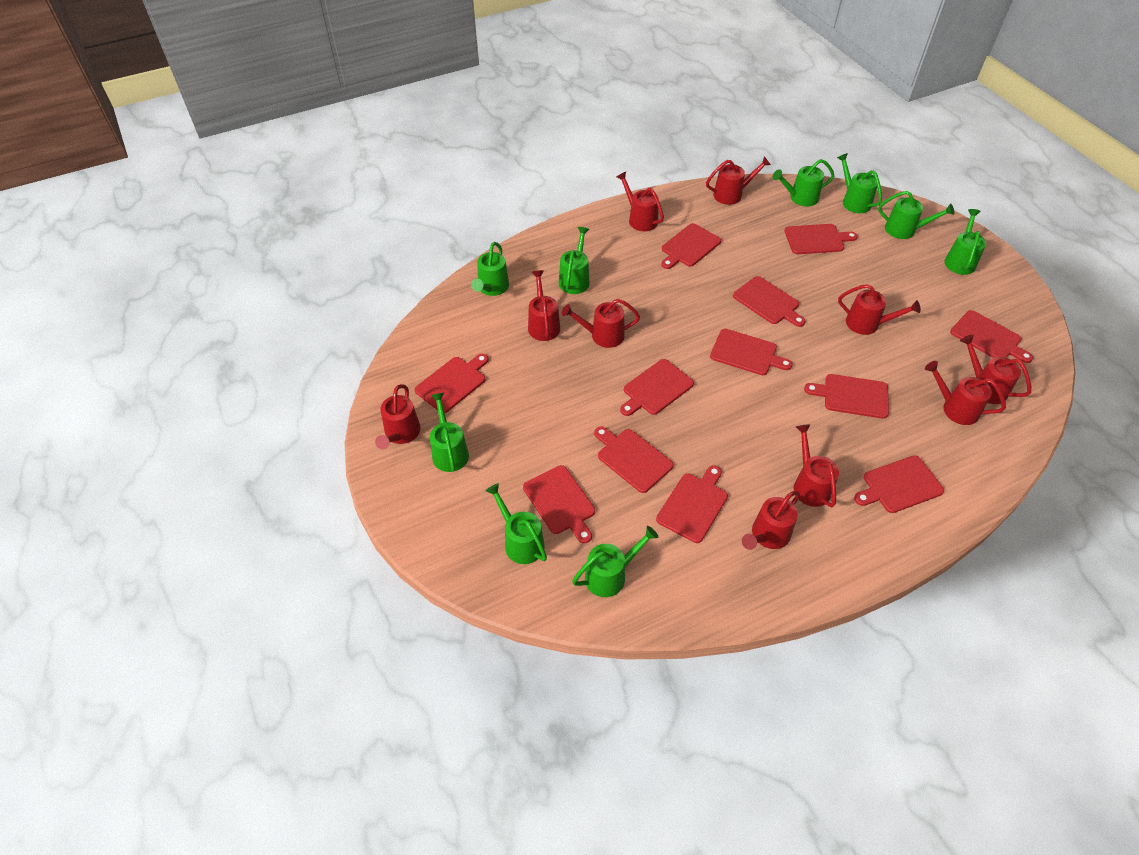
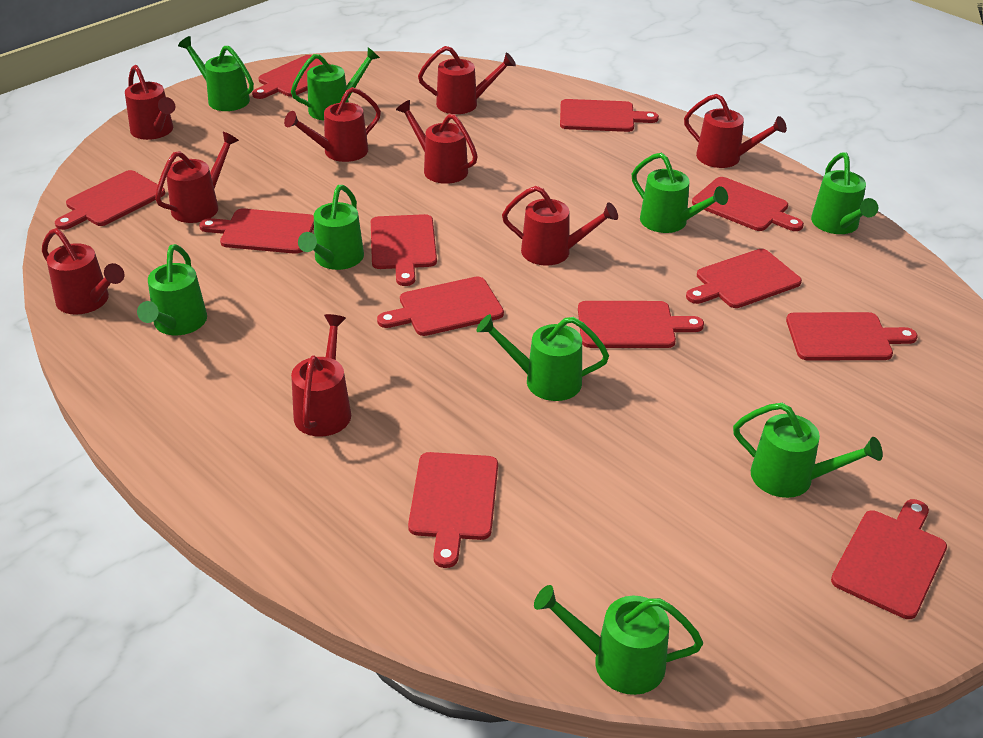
red watering can: 10 -> 9

